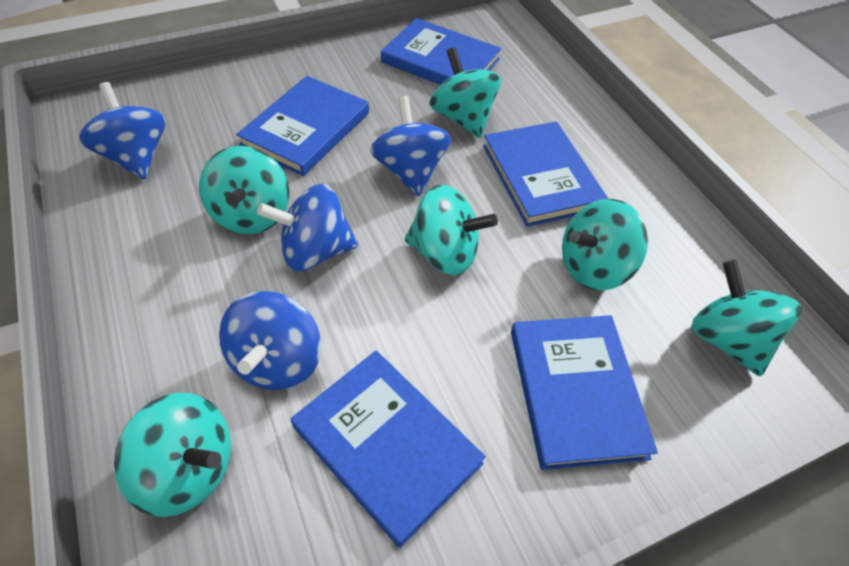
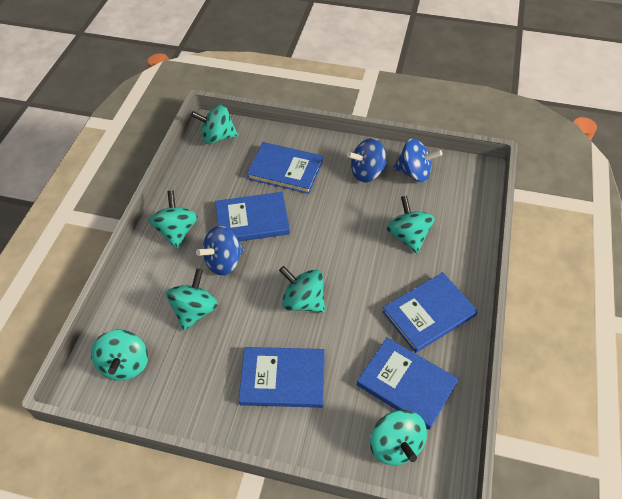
blue spinning top: 4 -> 3
turquoise spinning top: 6 -> 7

